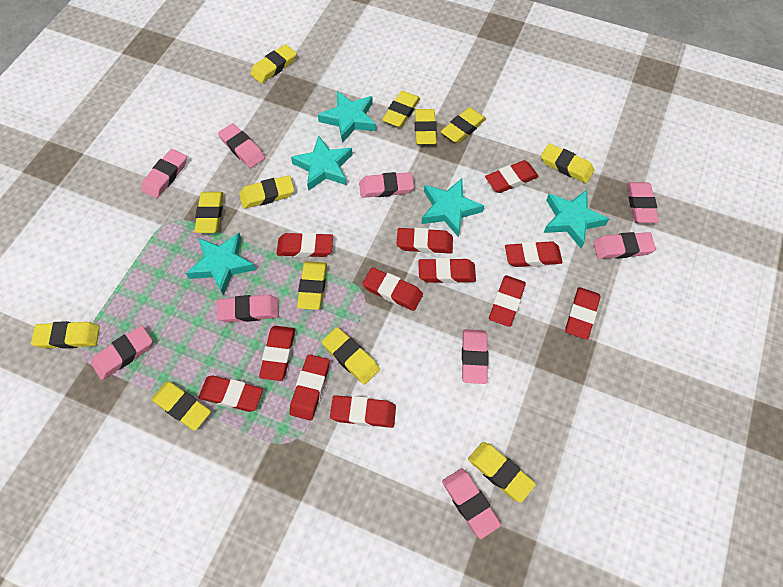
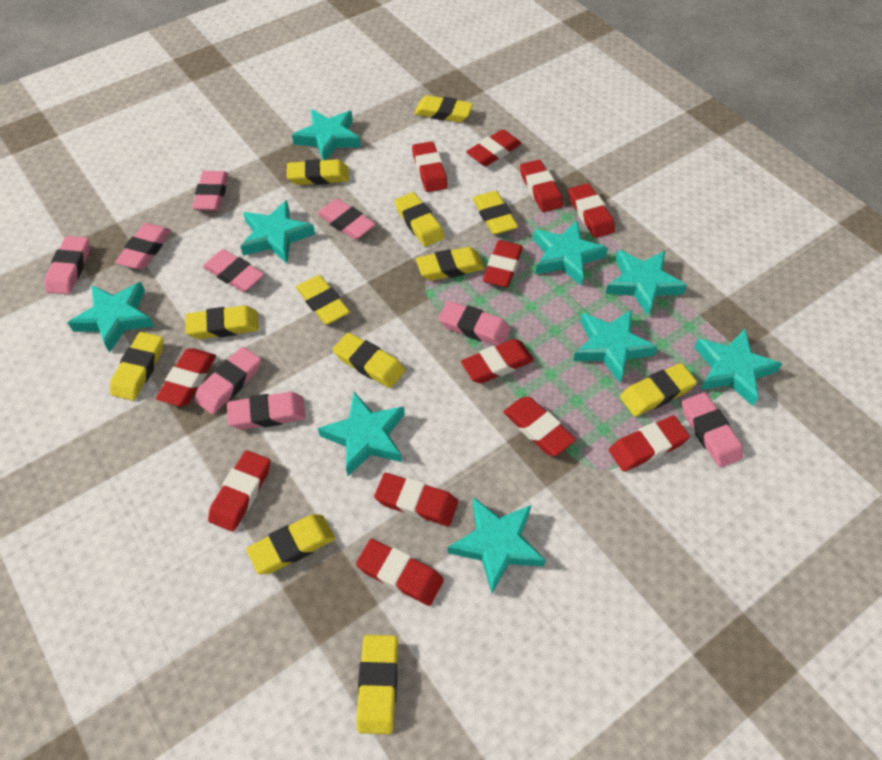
turquoise star: 5 -> 9

